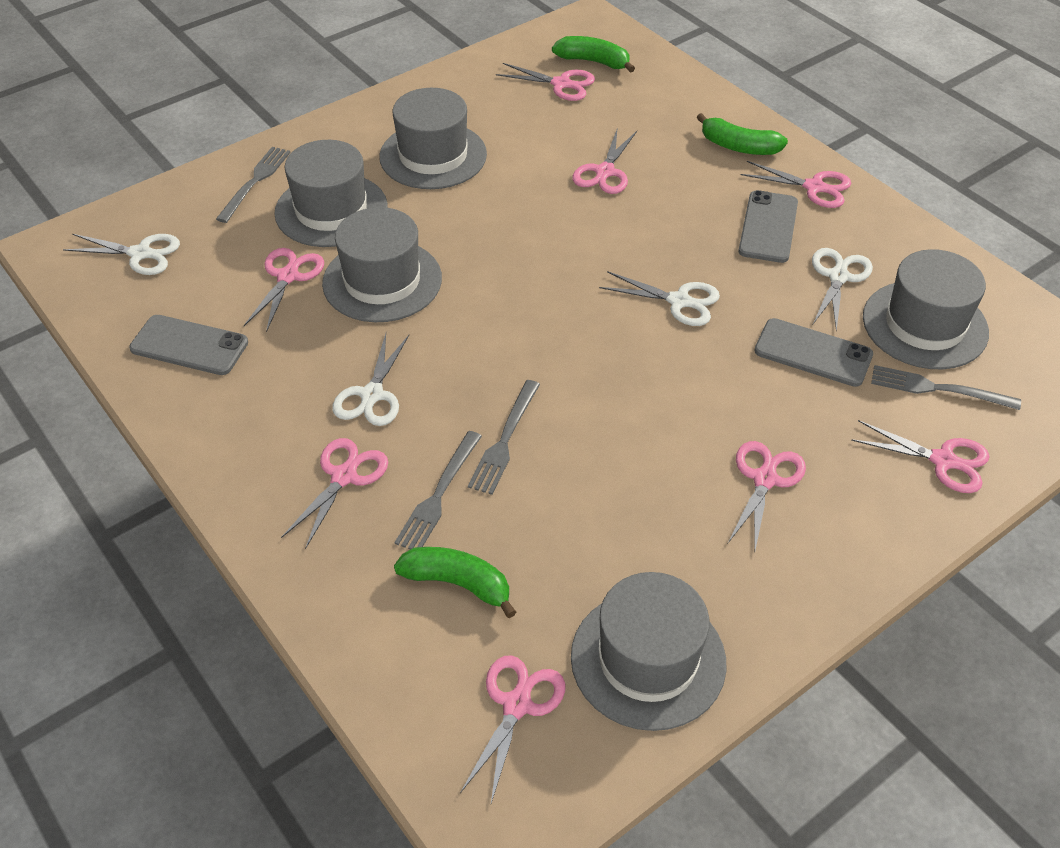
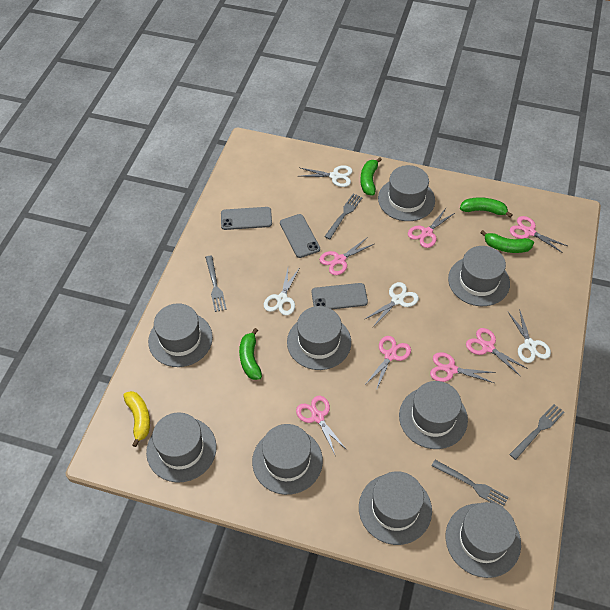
green banana: 3 -> 4
grey hat: 5 -> 9
pink scissors: 8 -> 7
yellow banana: 0 -> 1

